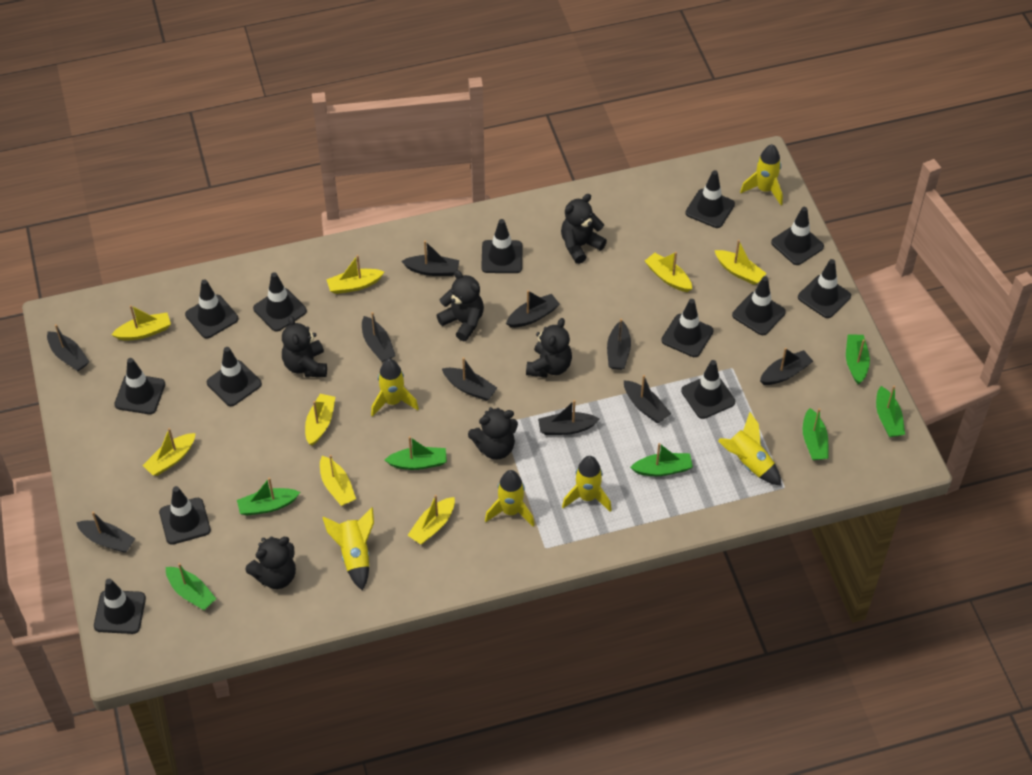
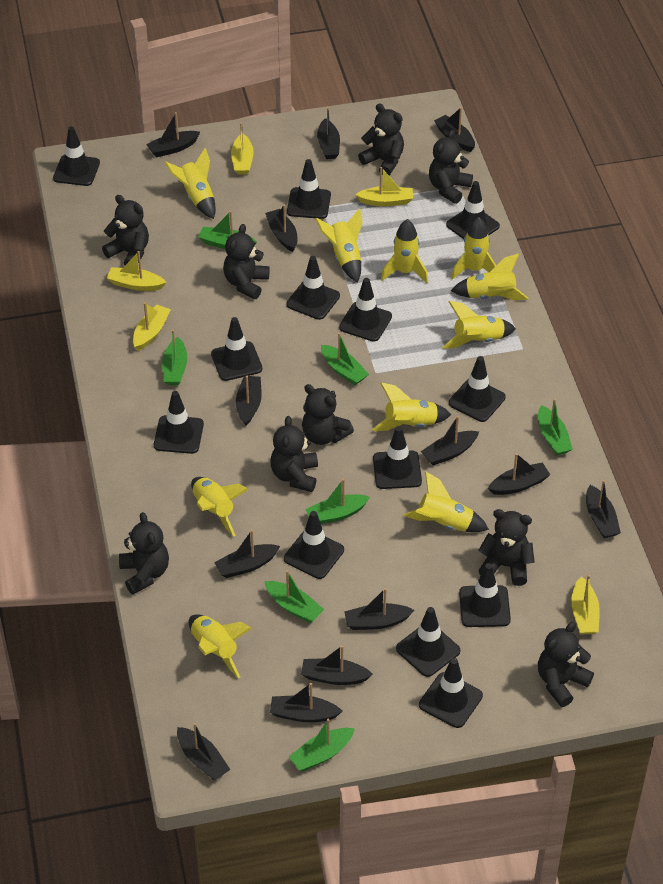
black boat: 10 -> 13
black teddy bear: 6 -> 9
yellow boat: 8 -> 5
yellow rocket: 6 -> 10

